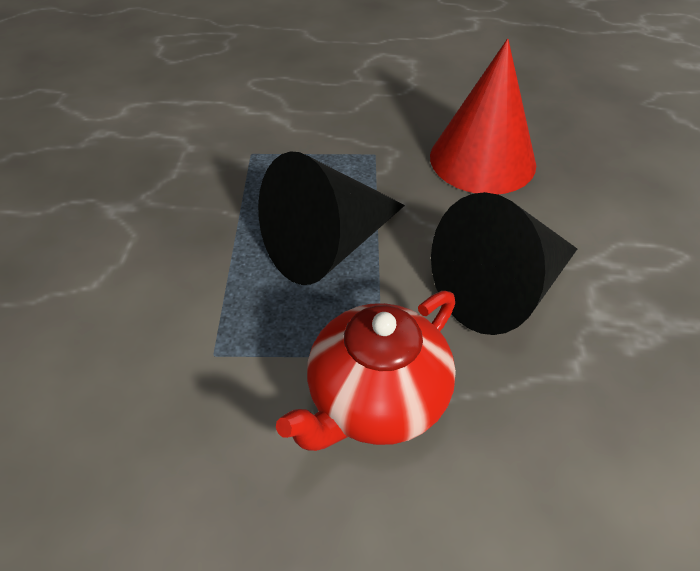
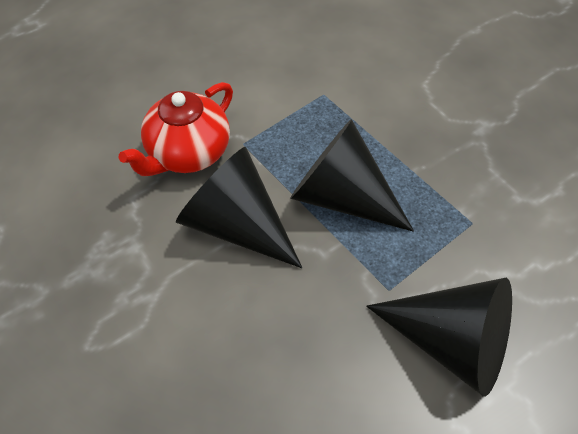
black cone: 2 -> 3
red cone: 1 -> 0

